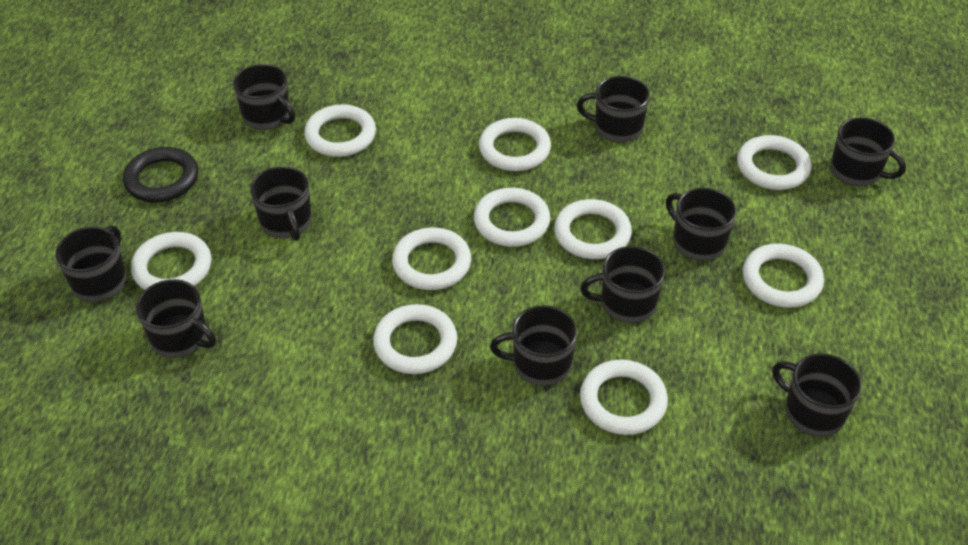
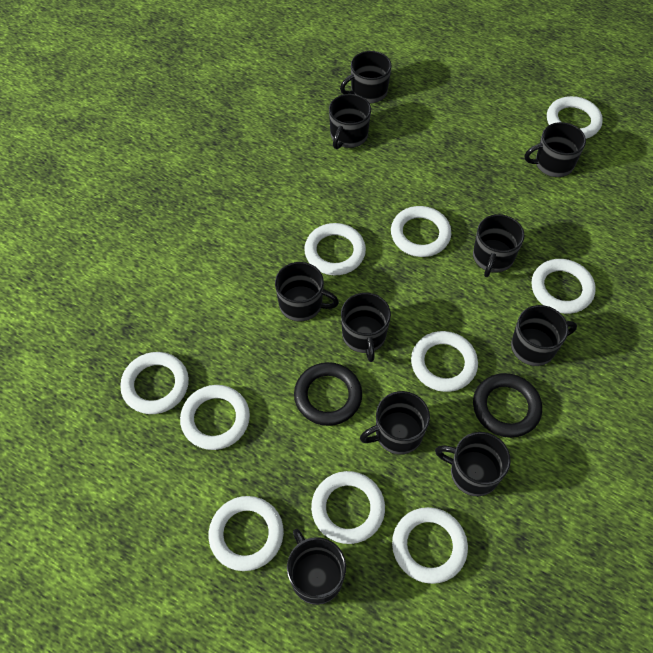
black ring: 1 -> 2

